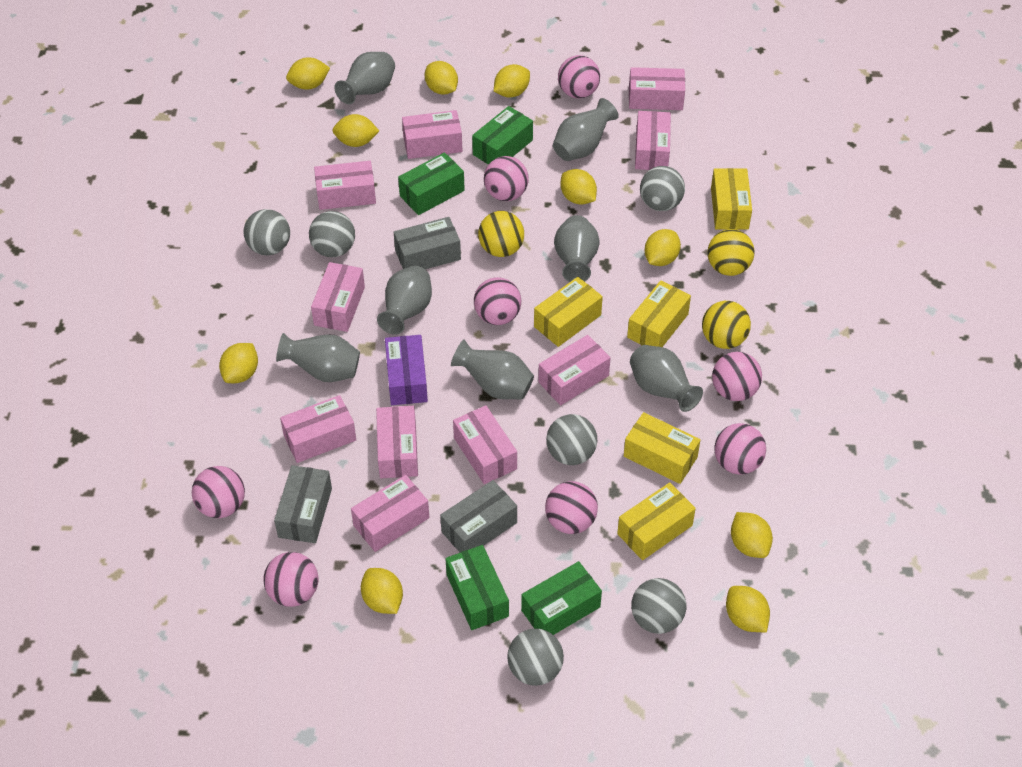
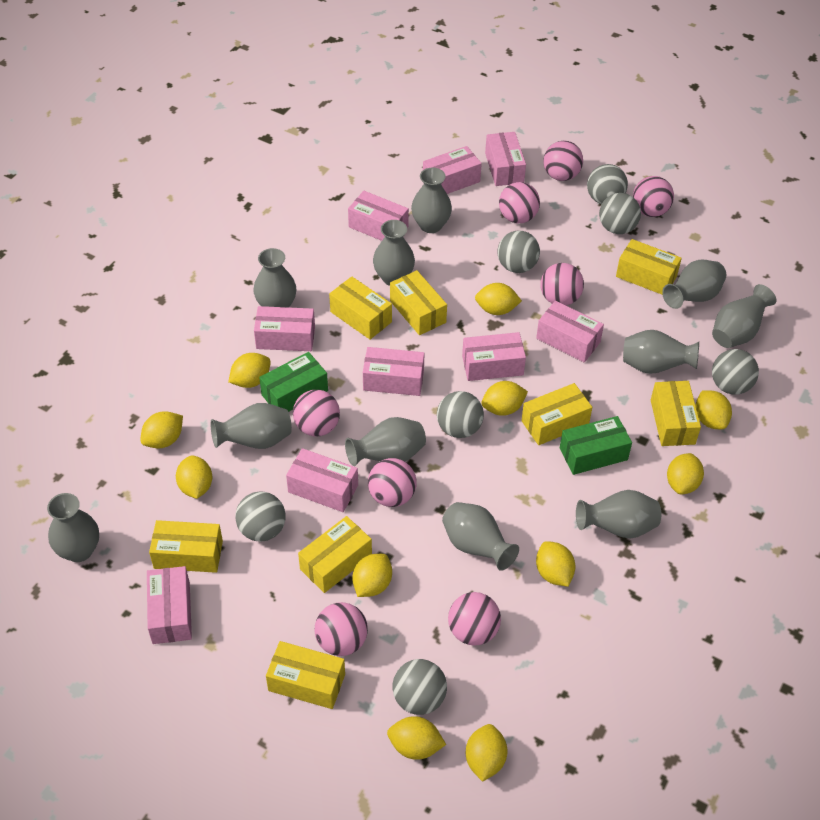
green box: 4 -> 2
grey ball: 6 -> 7
grey box: 3 -> 0
grey vase: 7 -> 11
pink box: 10 -> 9
purple box: 1 -> 0
yellow ball: 3 -> 0
yellow box: 5 -> 8
yellow lemon: 10 -> 11

